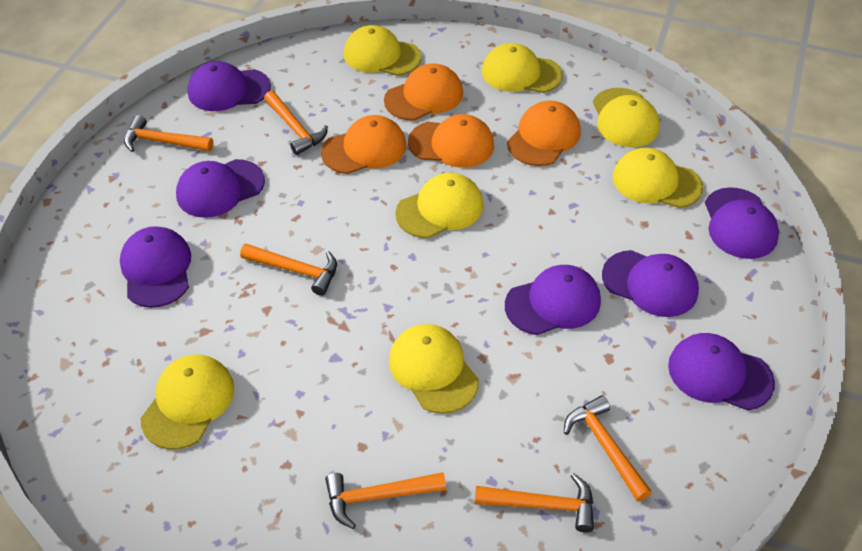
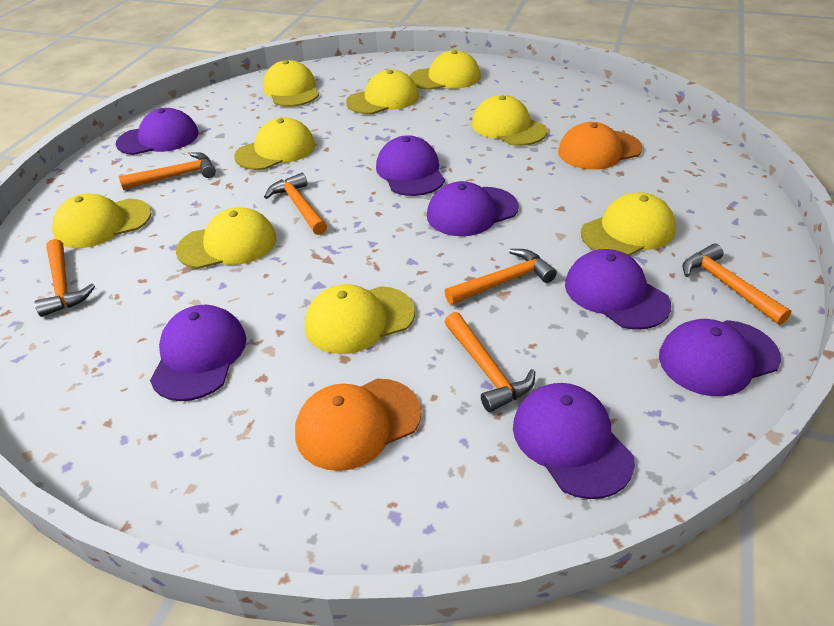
orange cap: 4 -> 2
yellow cap: 7 -> 9

